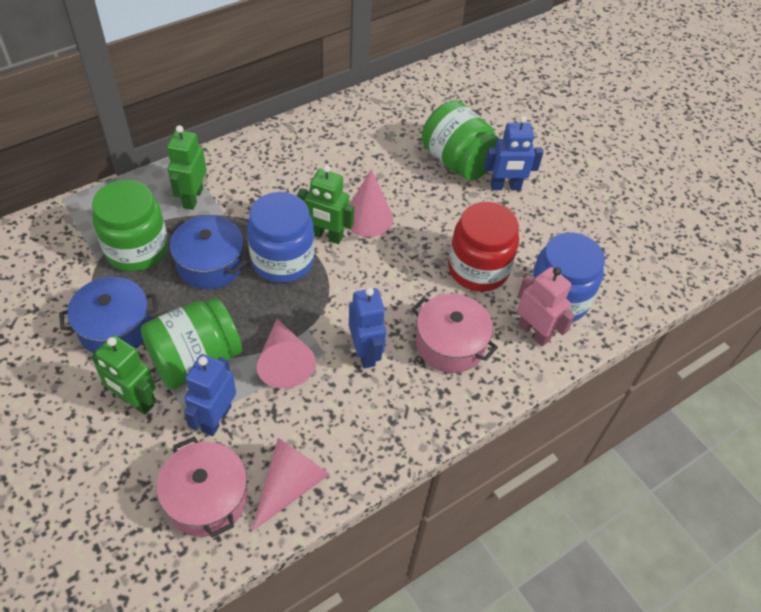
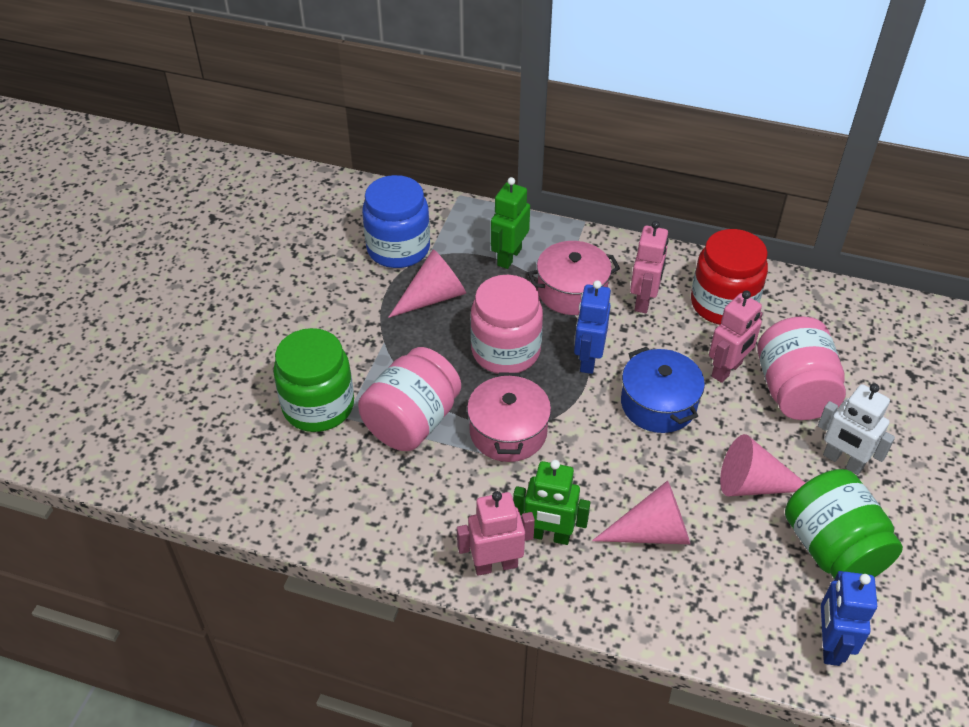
blue jar: 2 -> 1
blue pot: 2 -> 1
blue robot: 3 -> 2
green jar: 3 -> 2
green robot: 3 -> 2
pink jar: 0 -> 3
pink robot: 1 -> 3
white robot: 0 -> 1

